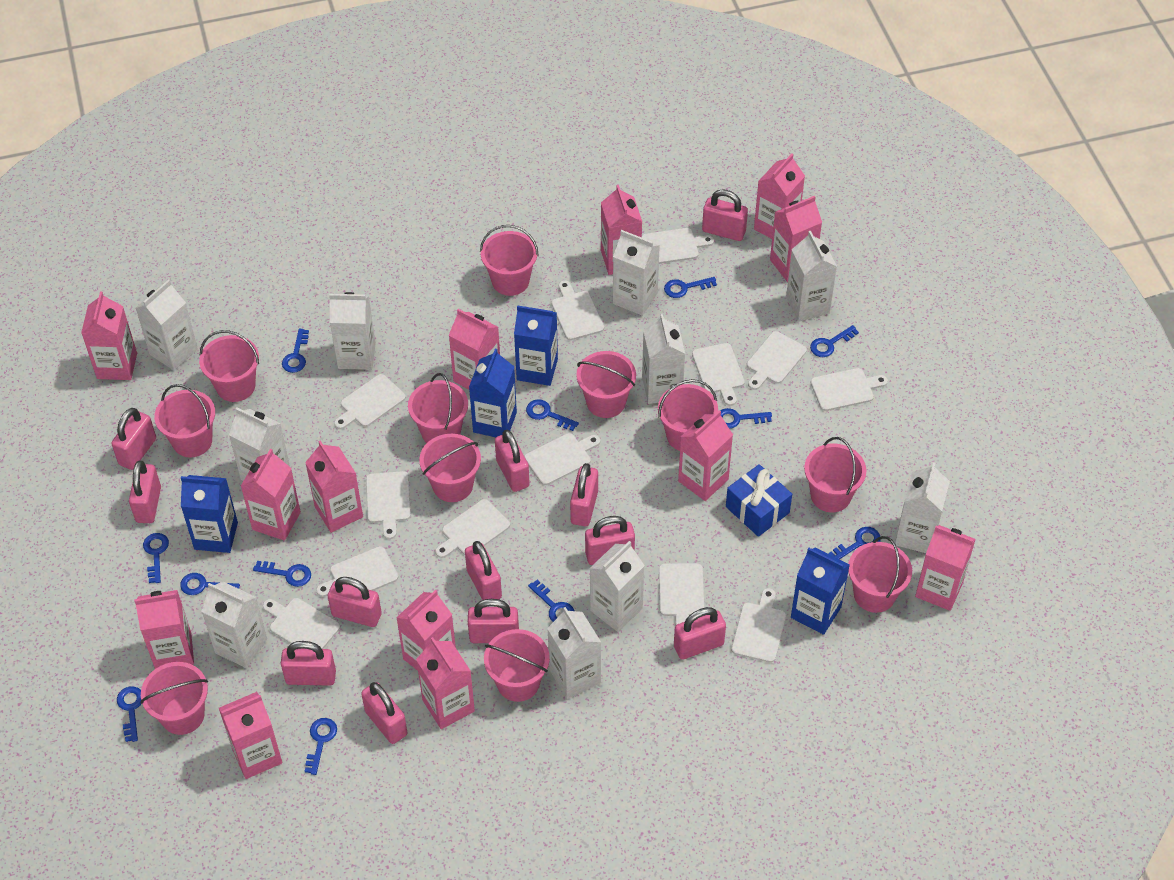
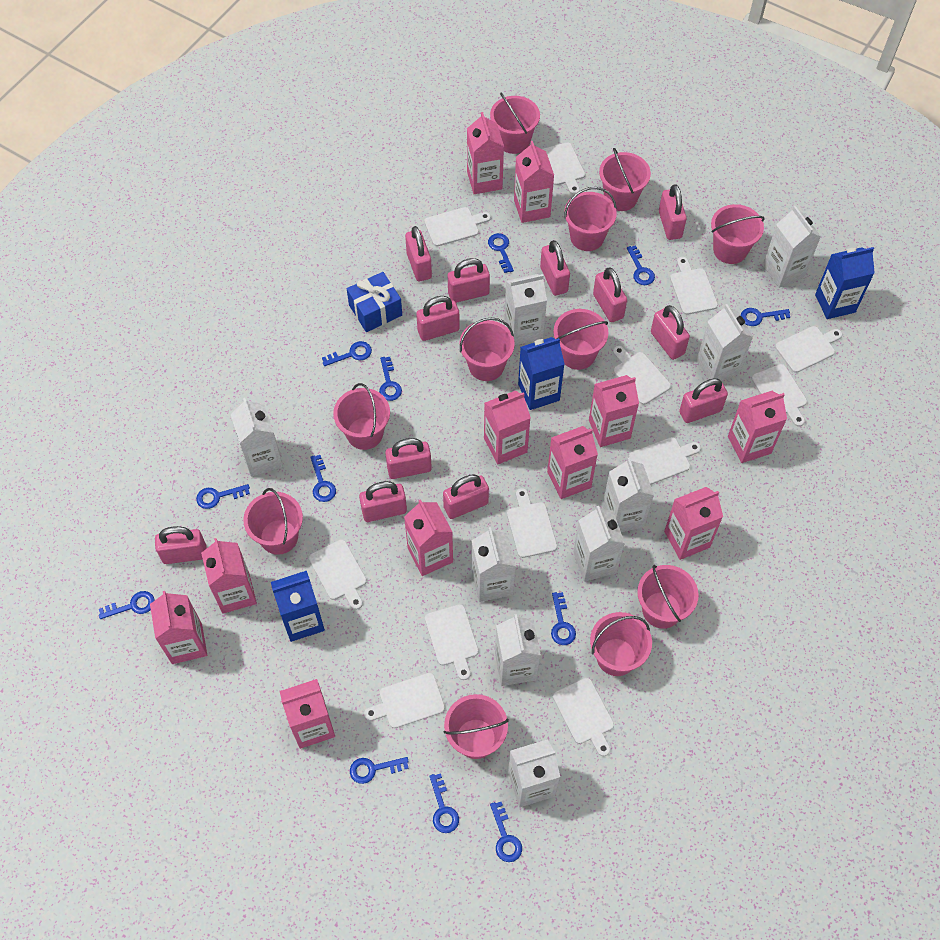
blue carton: 4 -> 3
pink carton: 13 -> 11
white carton: 10 -> 9
white cutting board: 13 -> 12

